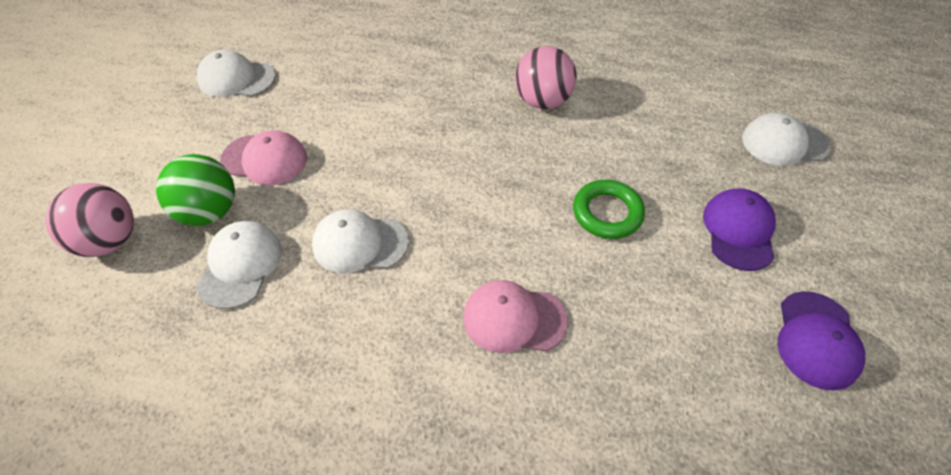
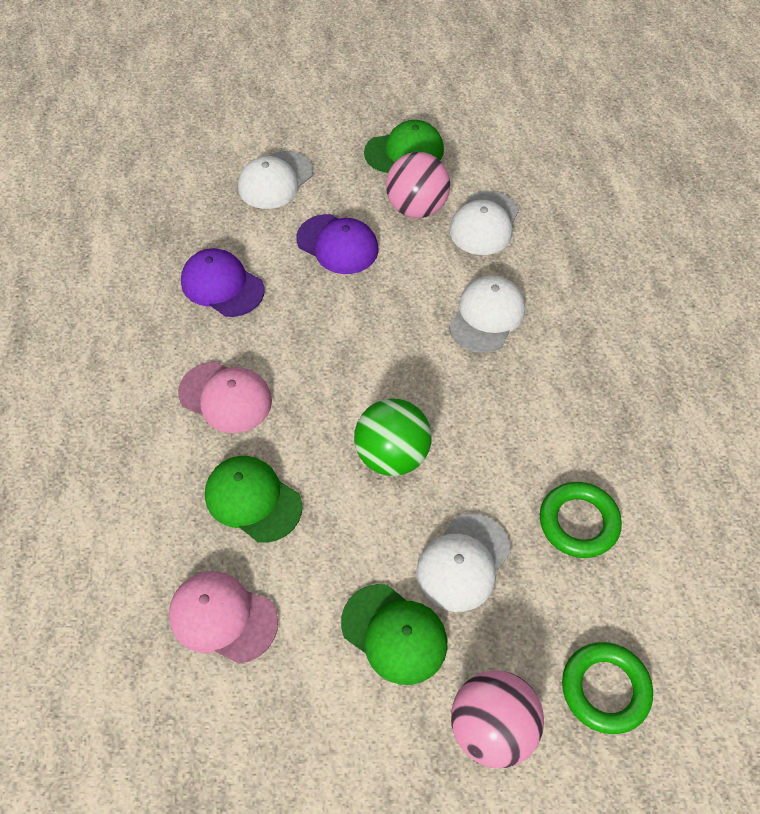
green cap: 0 -> 3
green ring: 1 -> 2

